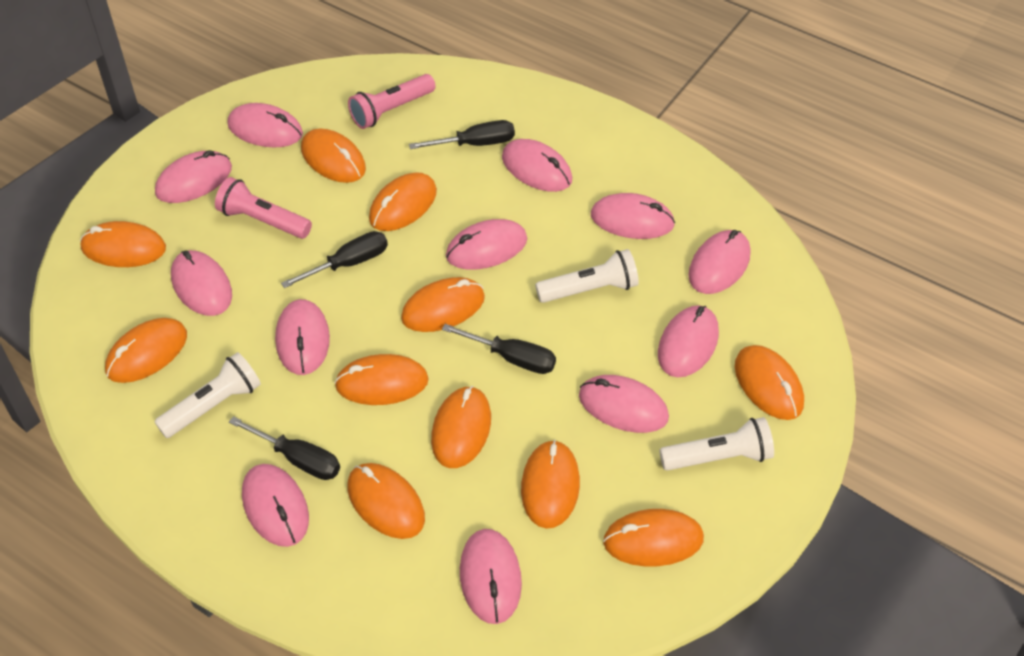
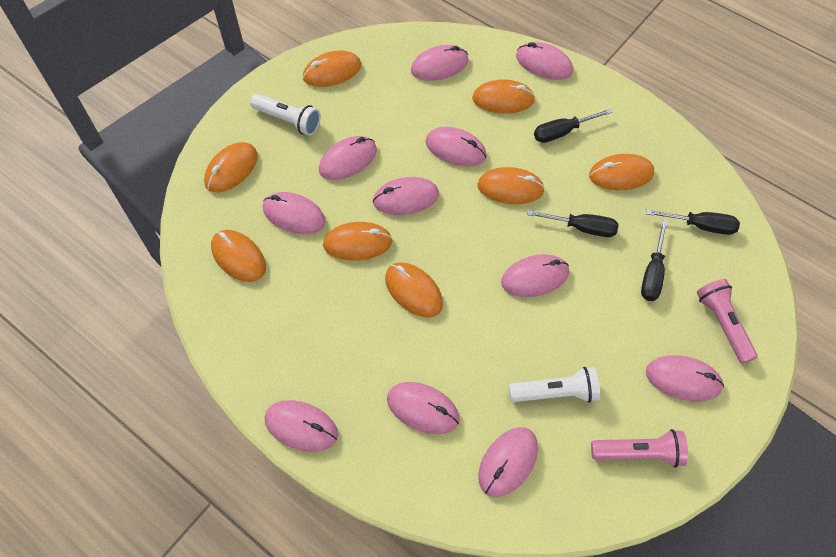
orange mouse: 11 -> 8
pink mouse: 12 -> 11
white flashlight: 3 -> 2

